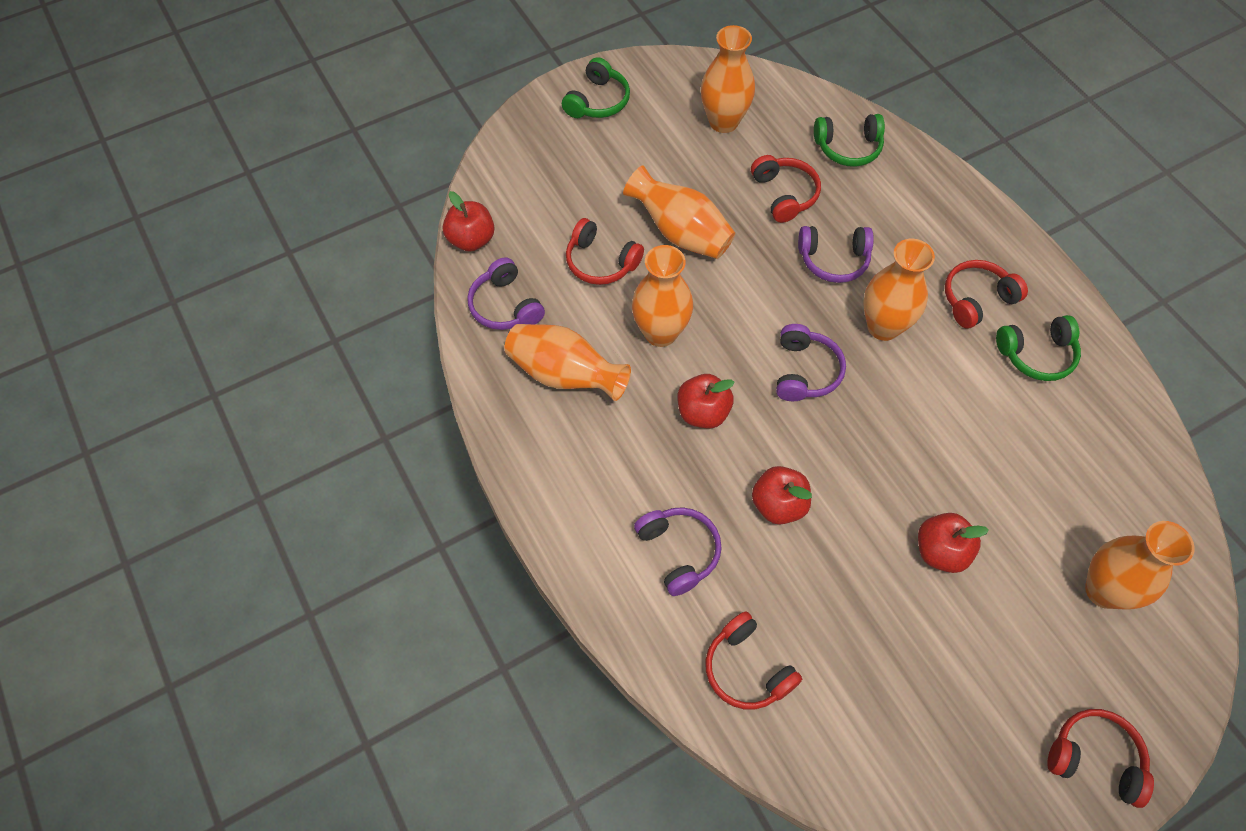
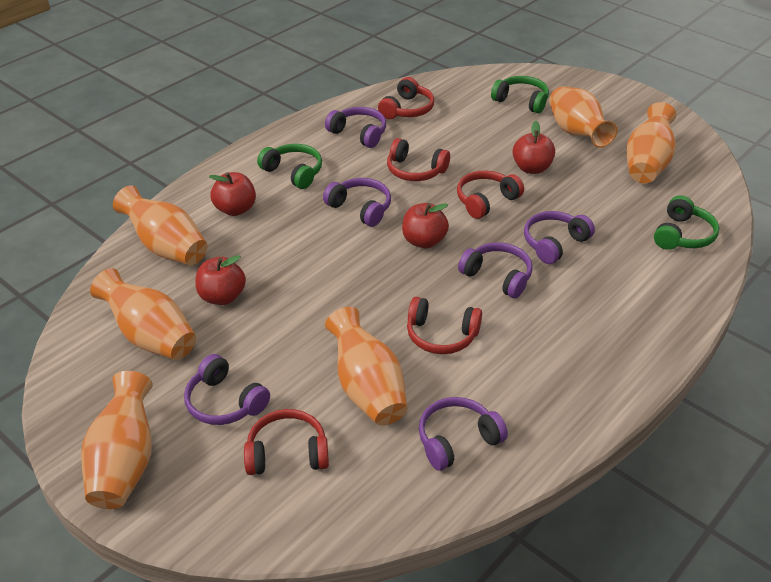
purple headphones: 4 -> 6

